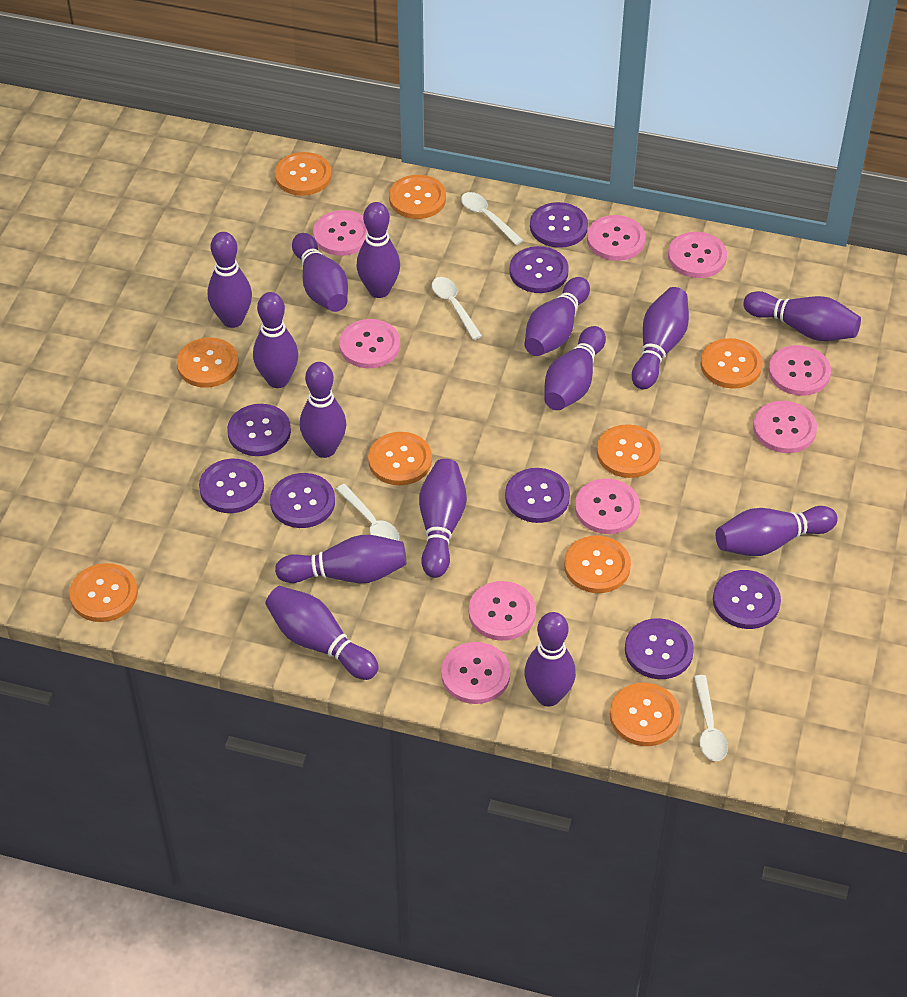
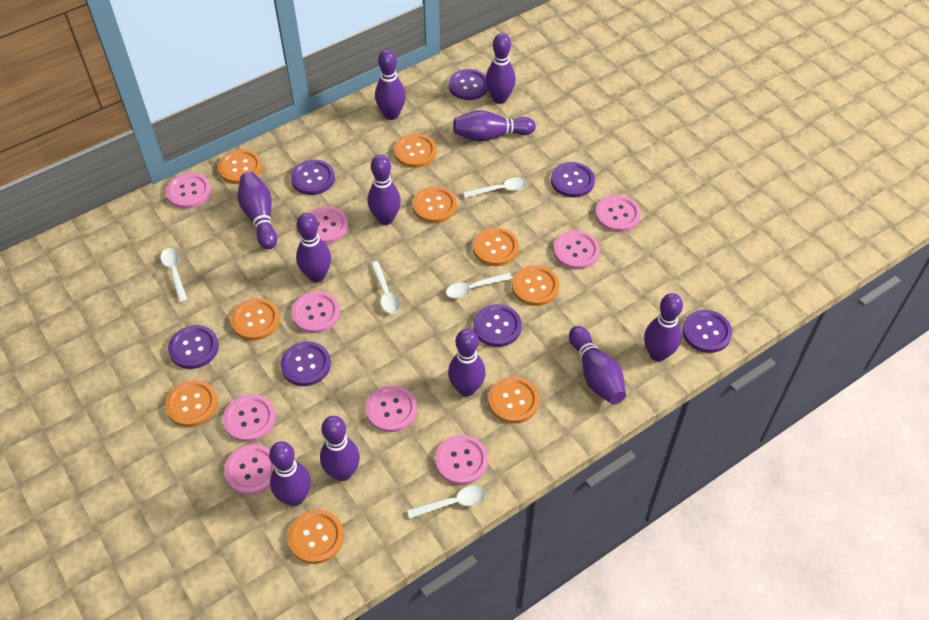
purple bowling pin: 14 -> 11
purple button: 8 -> 7
white spoon: 4 -> 5

